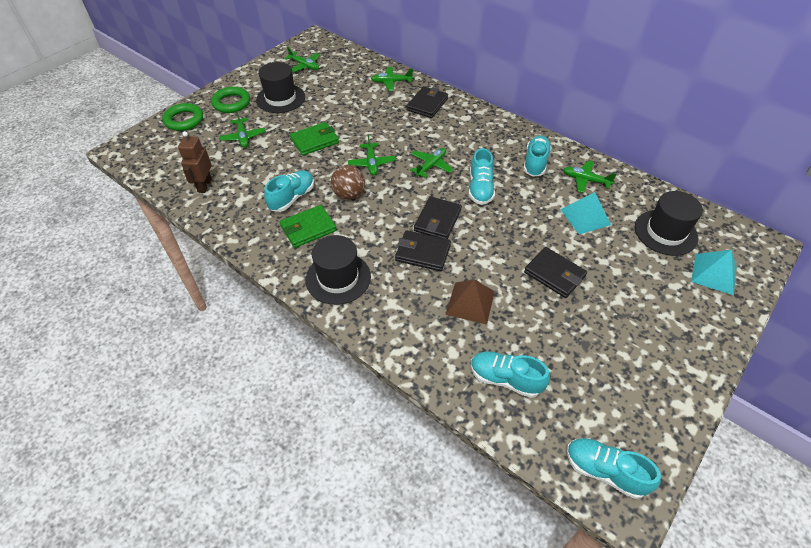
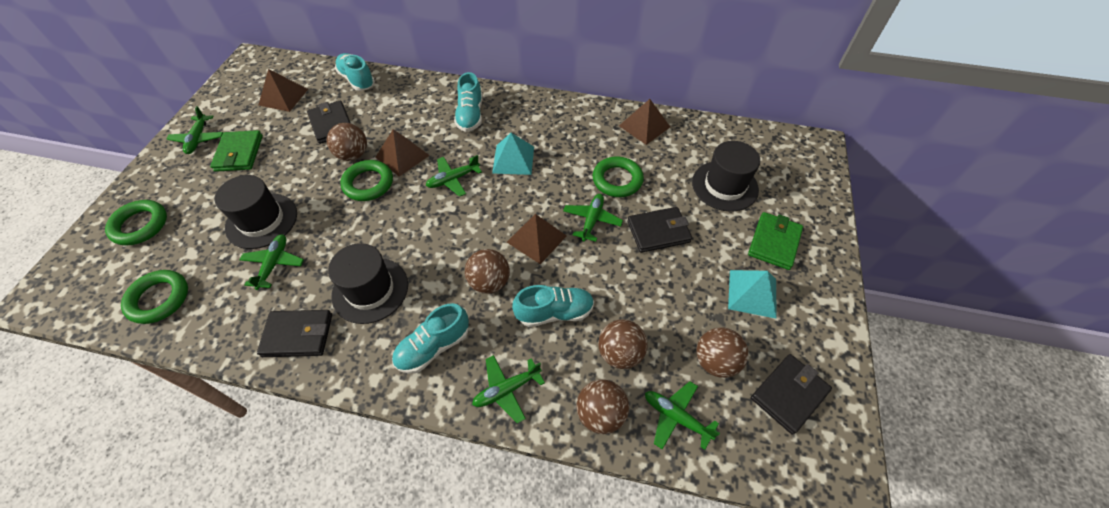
brown ball: 1 -> 5
brown pyramid: 1 -> 4
brown robot: 1 -> 0
green ring: 2 -> 4
turquoise shoe: 5 -> 4

